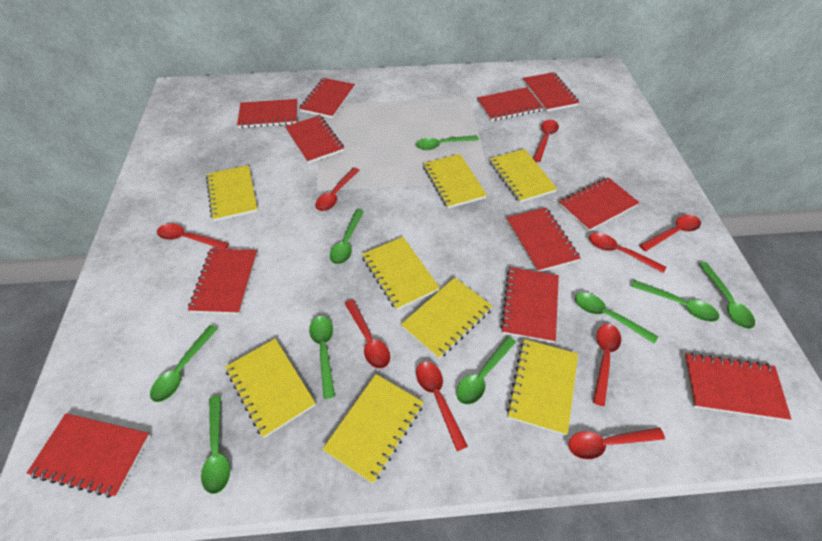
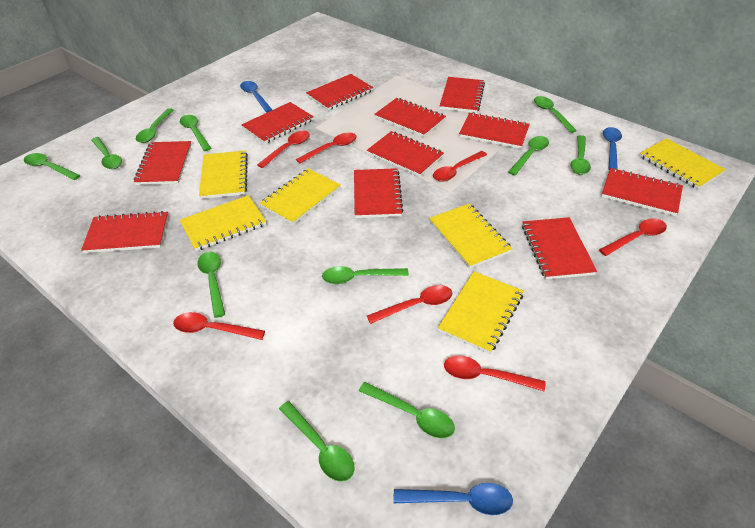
blue spoon: 0 -> 3
green spoon: 9 -> 11
red spoon: 9 -> 7
yellow notebook: 8 -> 6

